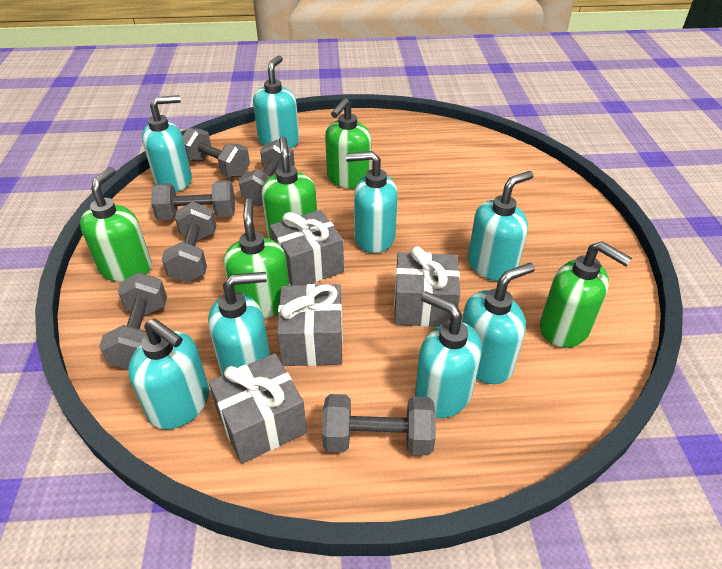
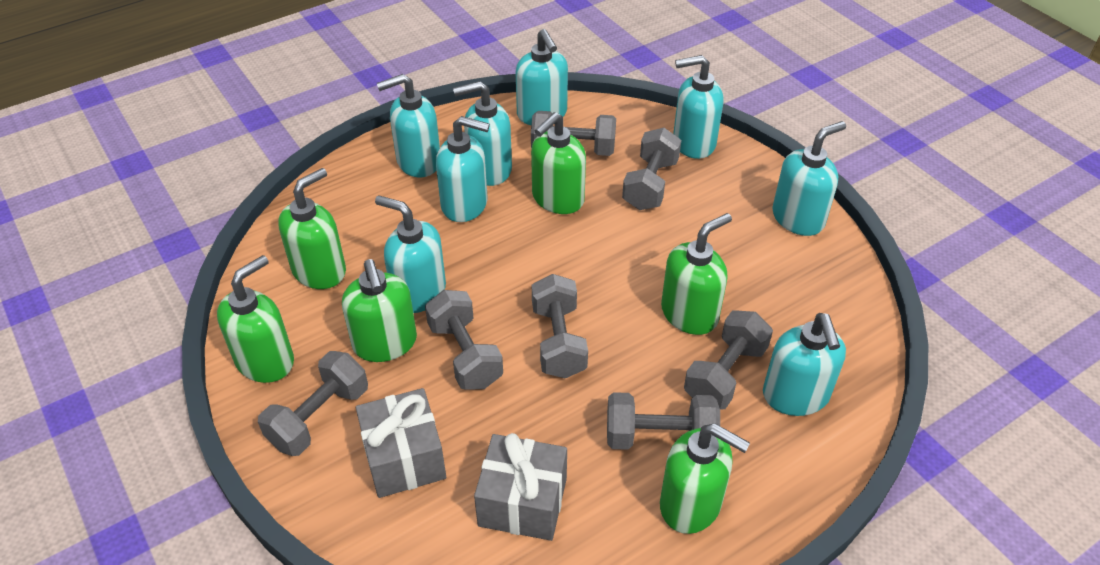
green soap dispenser: 5 -> 6
grey dumbbell: 6 -> 7
grey gift: 4 -> 2

